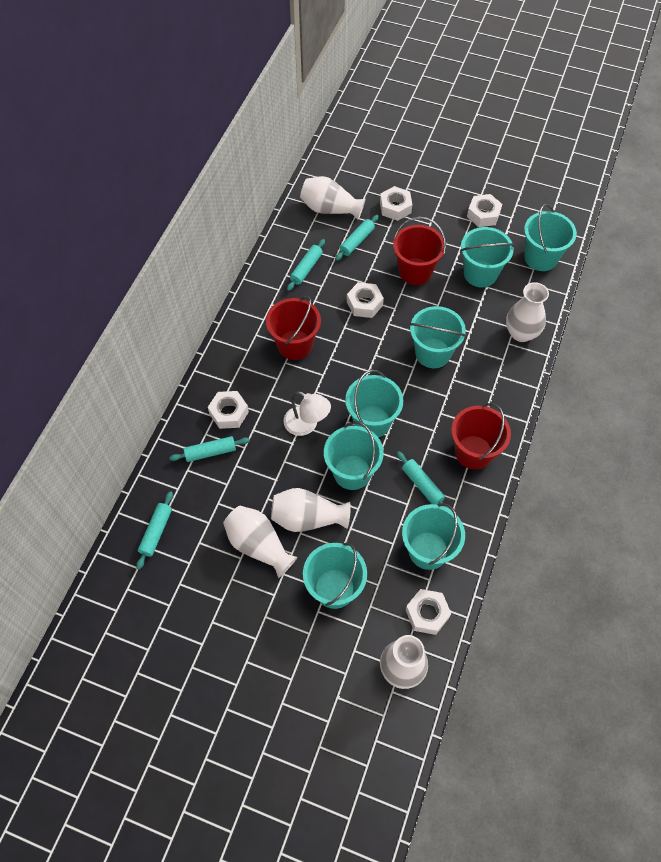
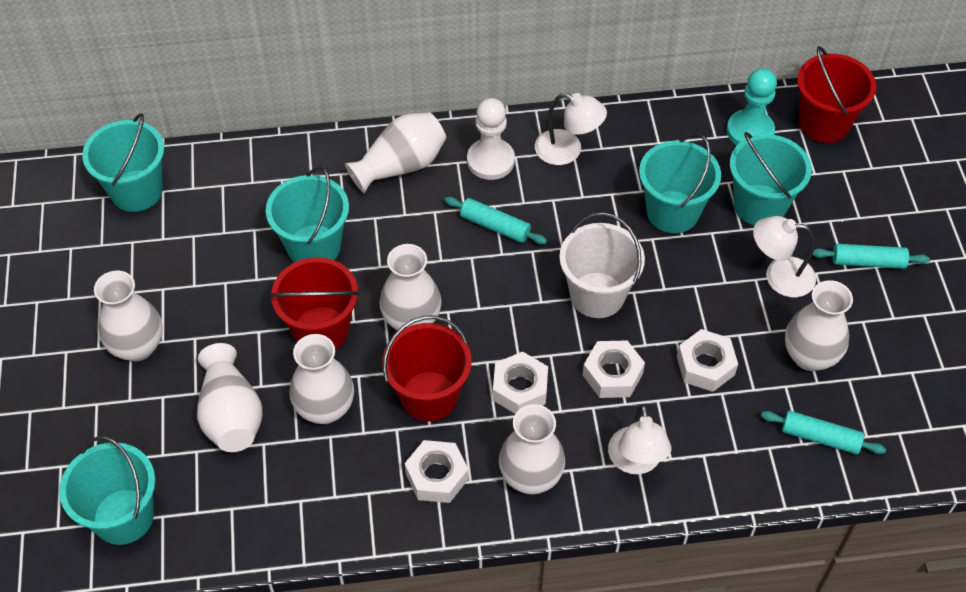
turquoise bucket: 7 -> 5
turquoise pawn: 0 -> 1
turquoise rolling pin: 5 -> 3
white bucket: 0 -> 1
white lamp: 1 -> 3
white nut: 5 -> 4
white pawn: 0 -> 1
white vase: 5 -> 7

